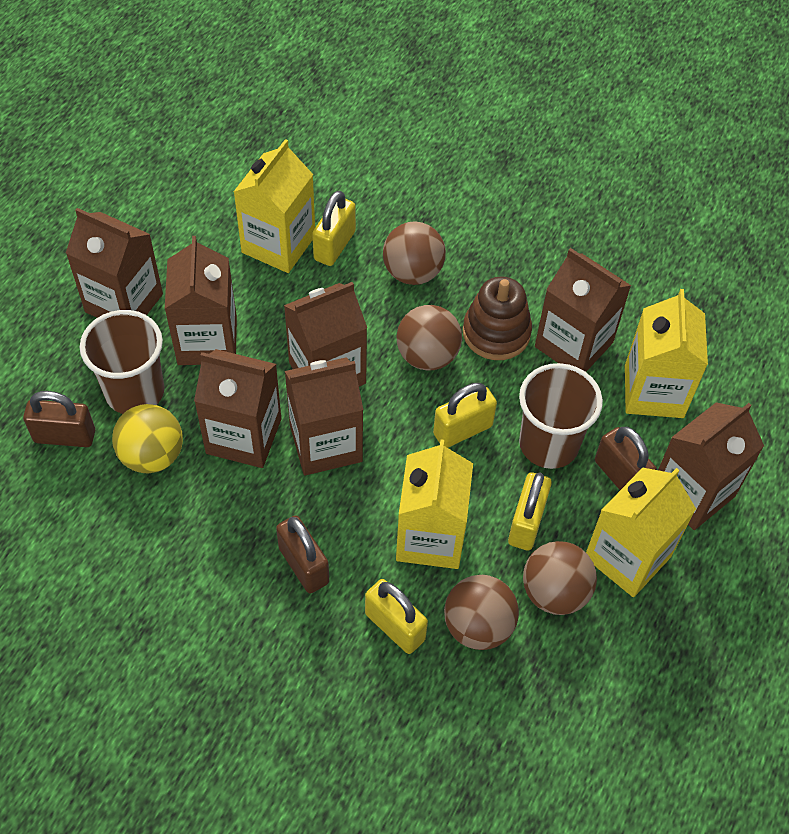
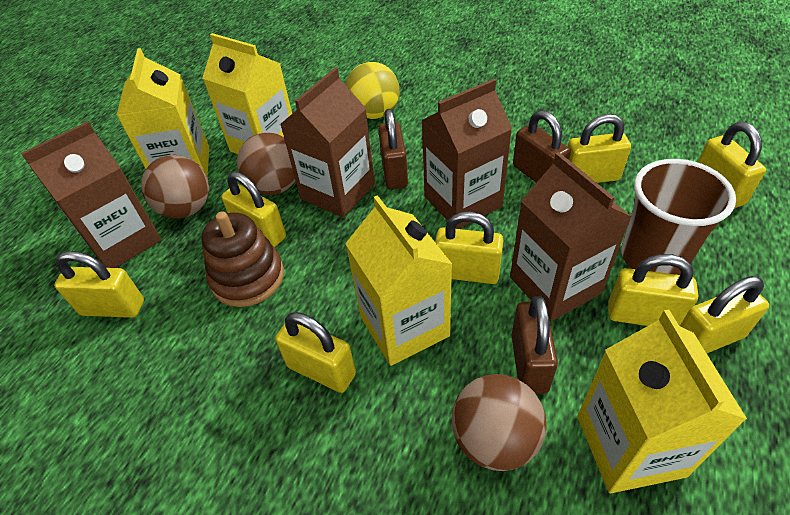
brown ball: 4 -> 3
brown carton: 7 -> 4
brown cup: 2 -> 1
yellow padlock: 4 -> 8

